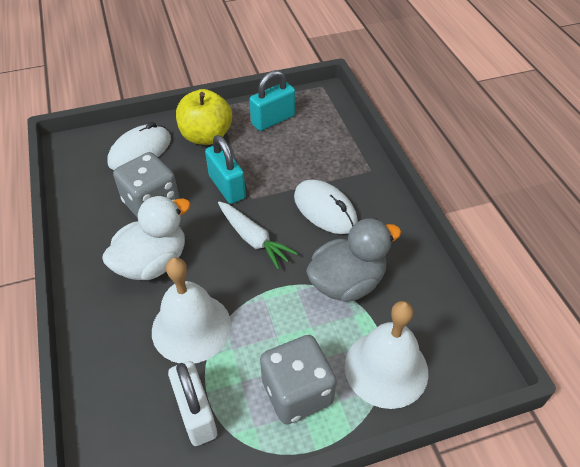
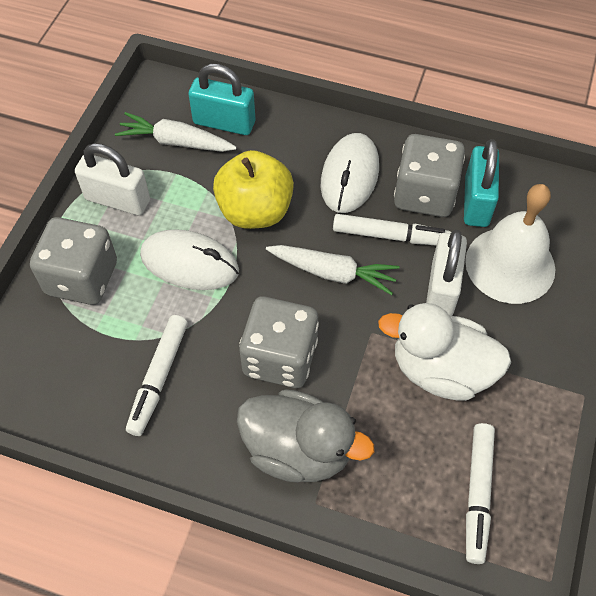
grey dice: 2 -> 3
white bell: 2 -> 1
white carrot: 1 -> 2
white marker: 0 -> 3
white padlock: 1 -> 2

